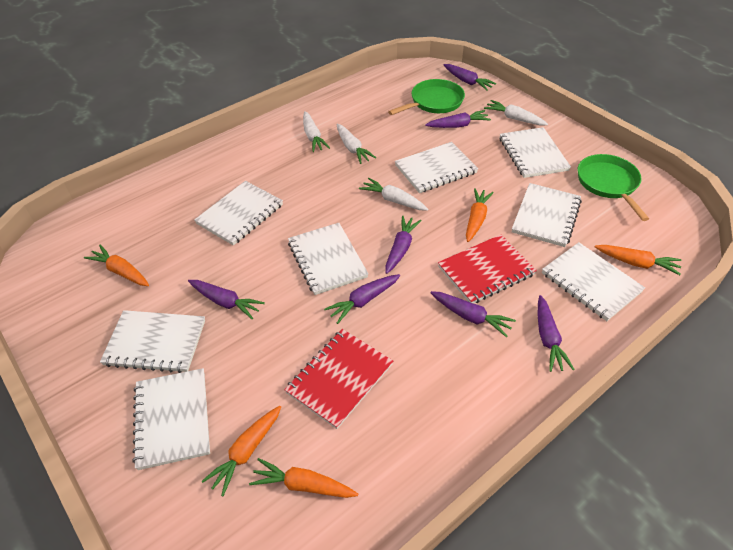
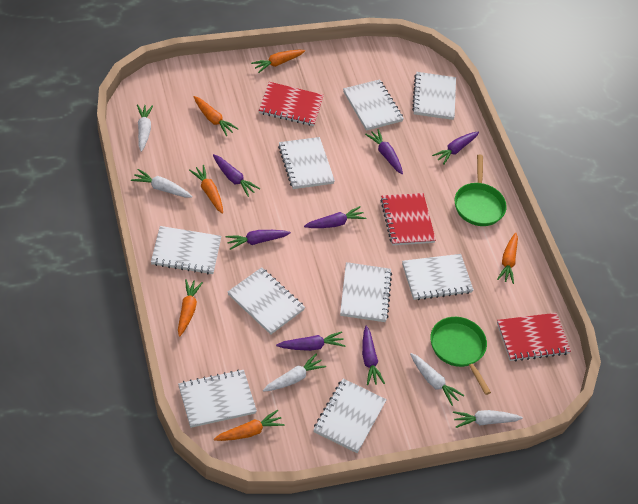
orange carrot: 5 -> 6
red notebook: 2 -> 3
white carrot: 4 -> 5
white notebook: 8 -> 9

